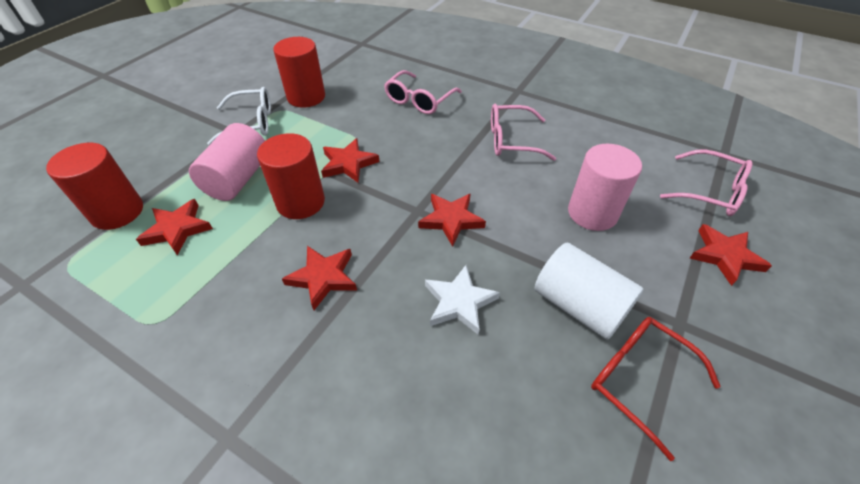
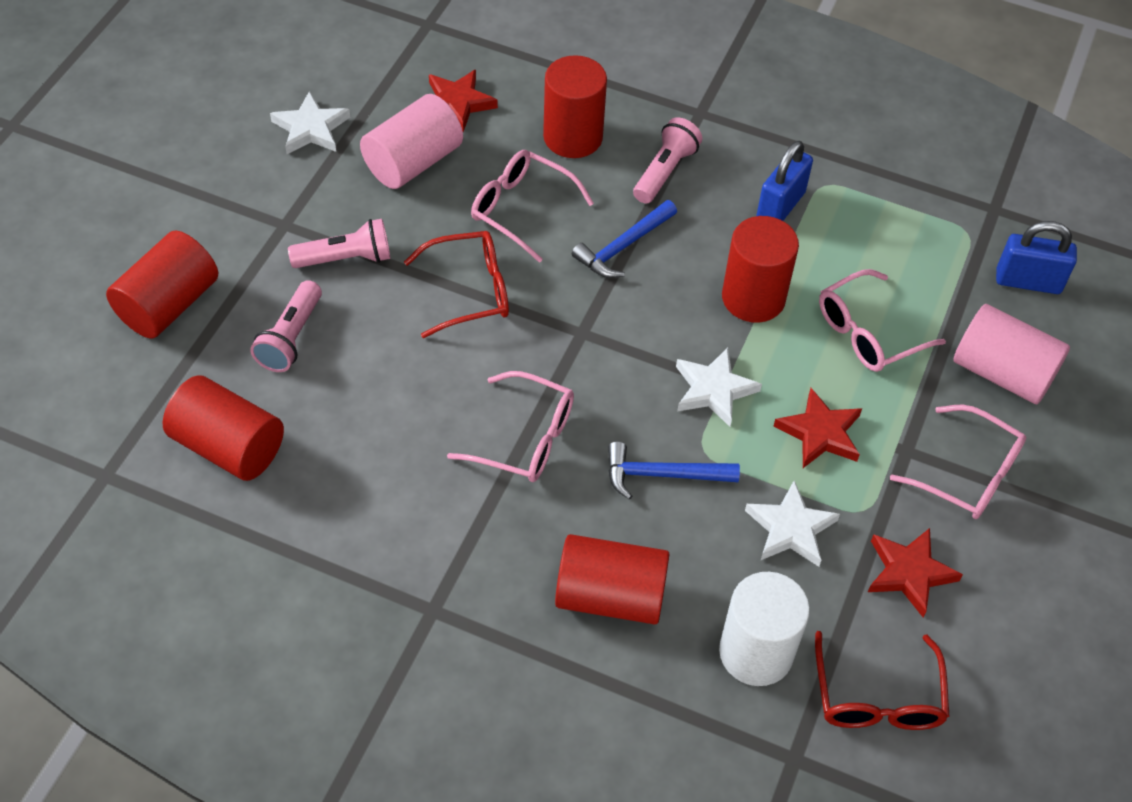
blue hammer: 0 -> 2
blue padlock: 0 -> 2
pink flashlight: 0 -> 3
pink glasses: 3 -> 4
red cylinder: 3 -> 5
red glasses: 1 -> 2
red star: 5 -> 3
white glasses: 1 -> 0
white star: 1 -> 3

